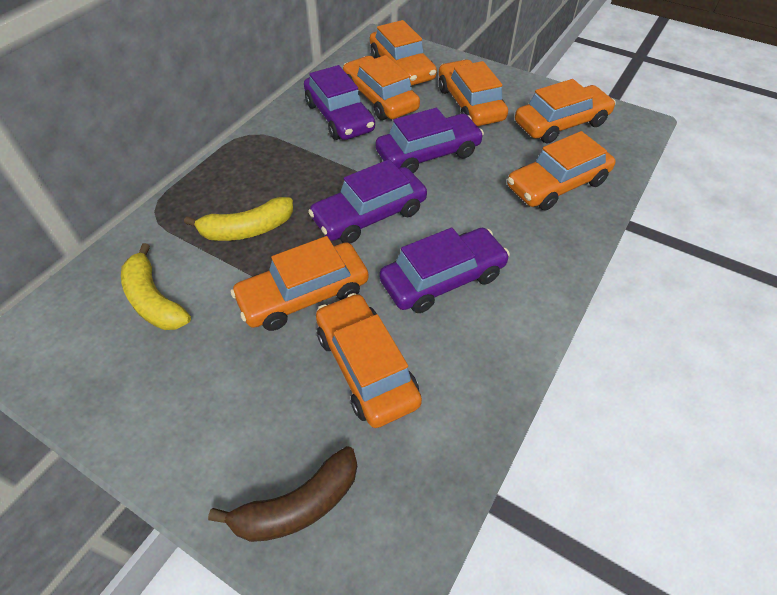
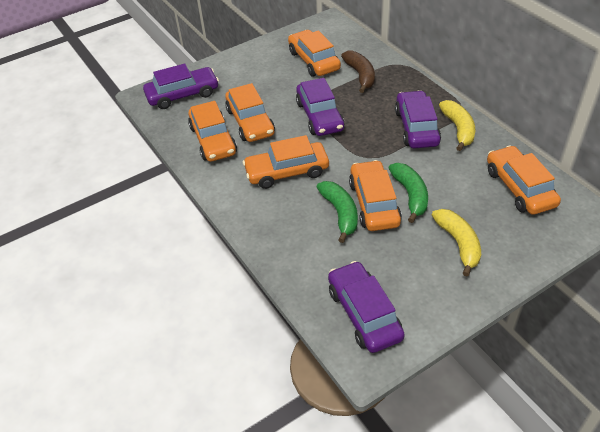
green banana: 0 -> 2
orange car: 7 -> 6

